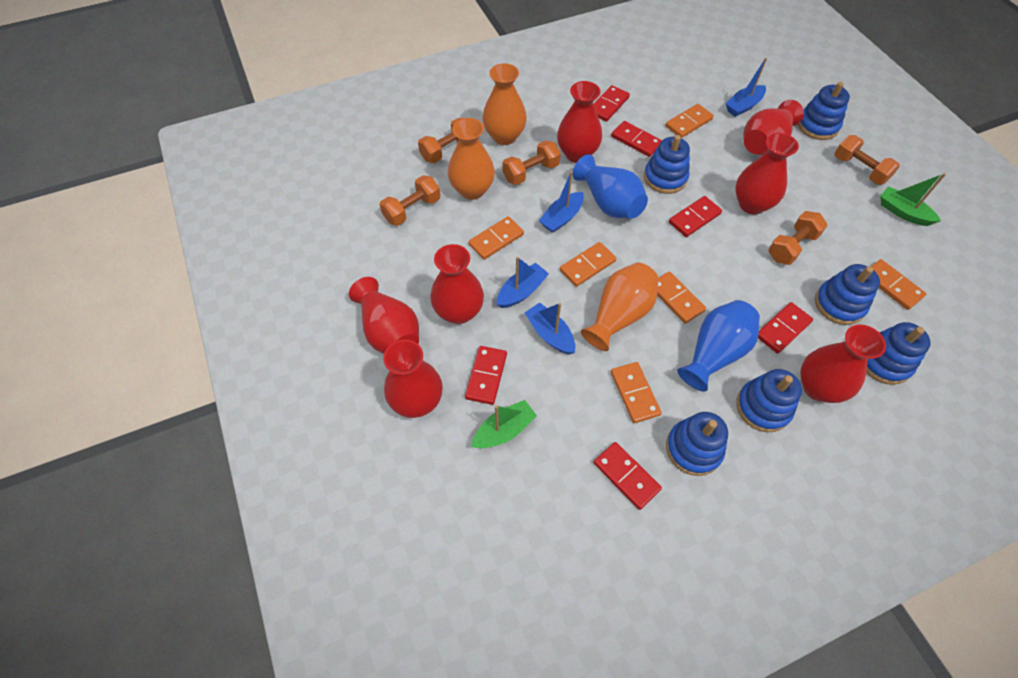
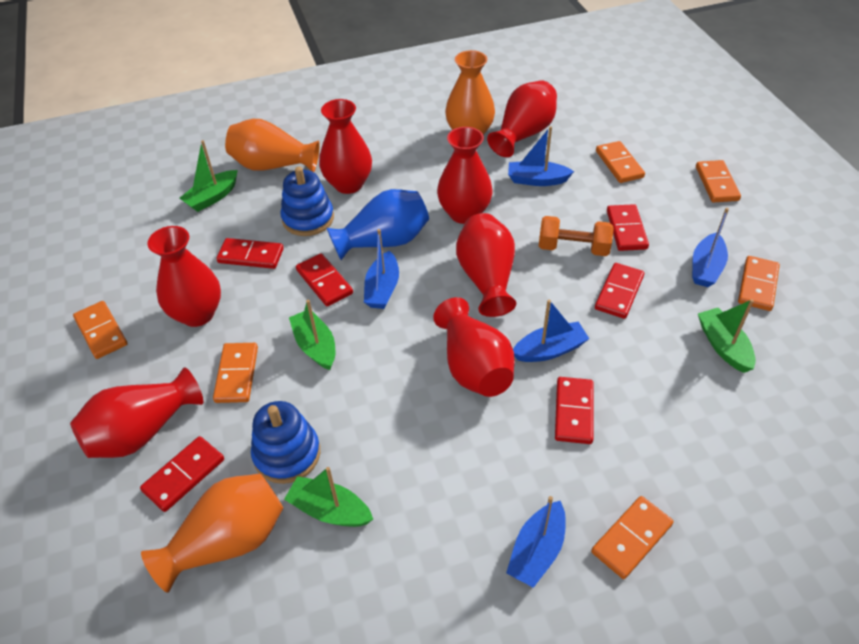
blue boat: 4 -> 5
blue stacking toy: 6 -> 2
blue vase: 2 -> 1
green boat: 2 -> 4
orange dumbbell: 5 -> 1

